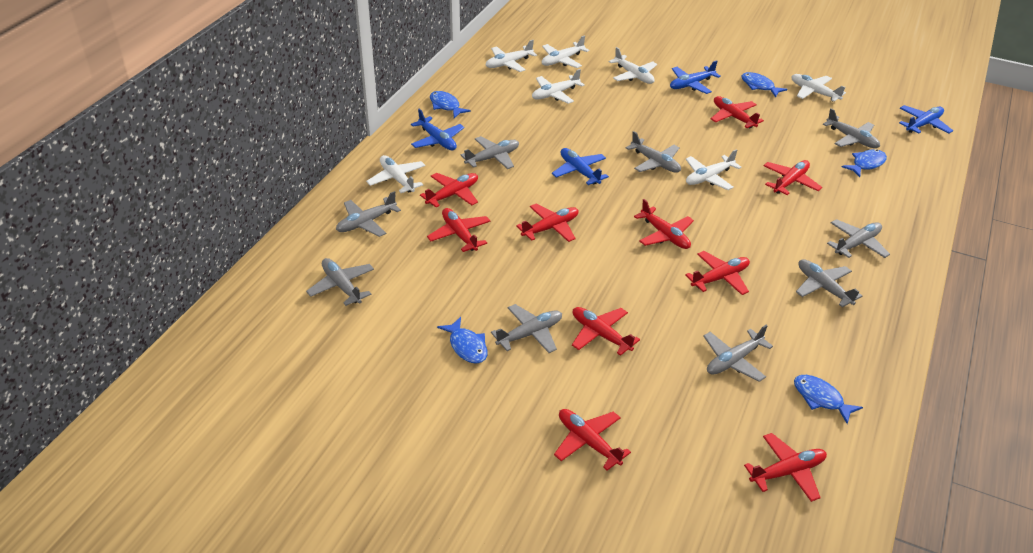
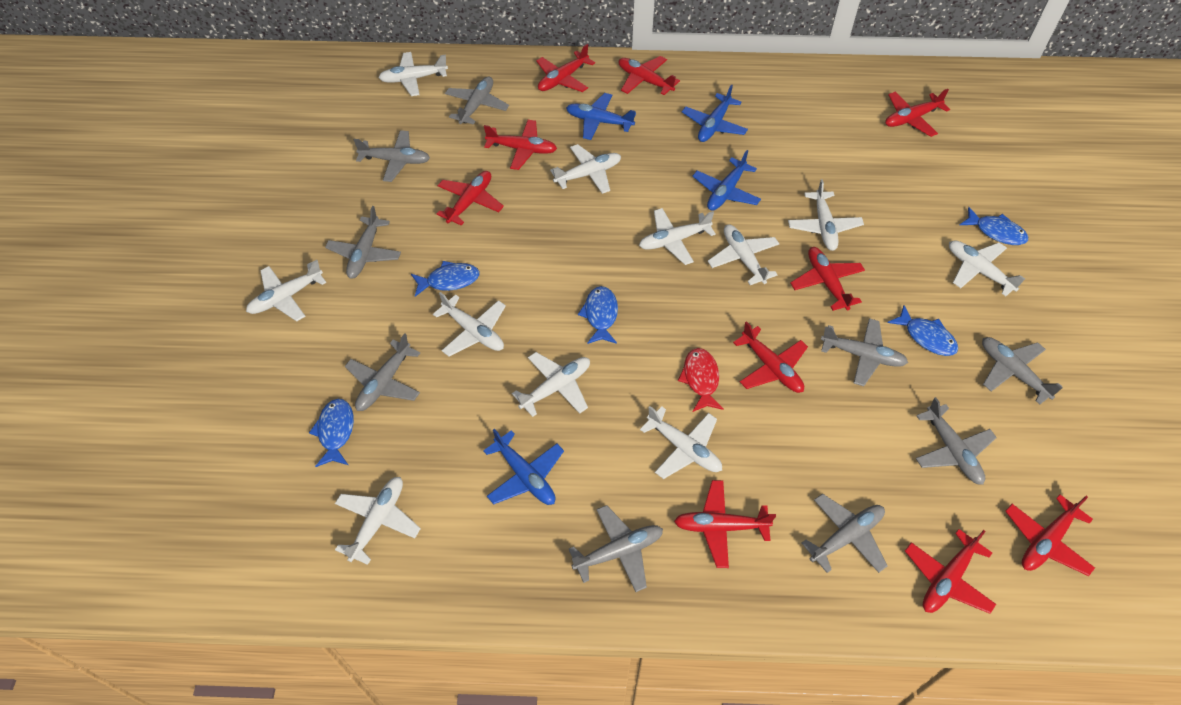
red fish: 0 -> 1
white plane: 7 -> 11

